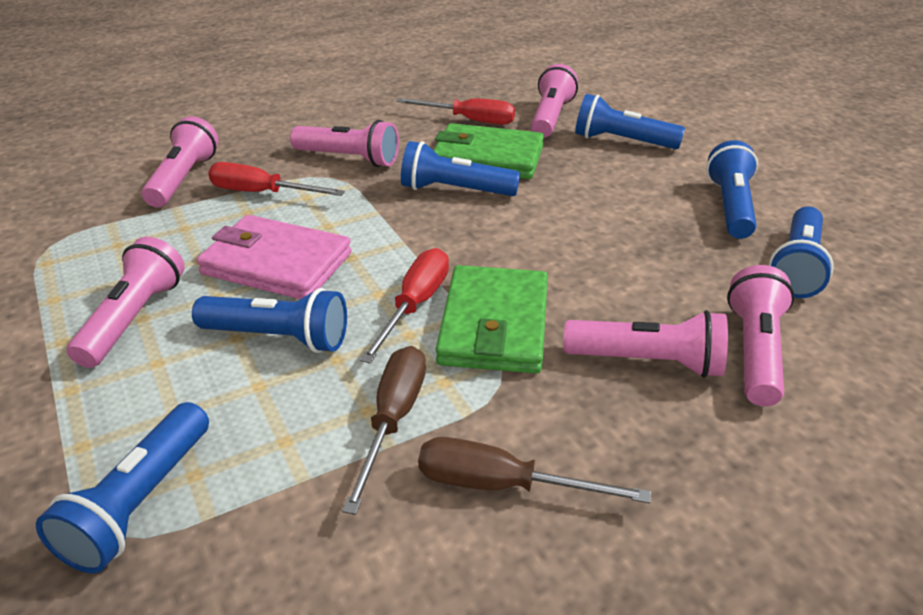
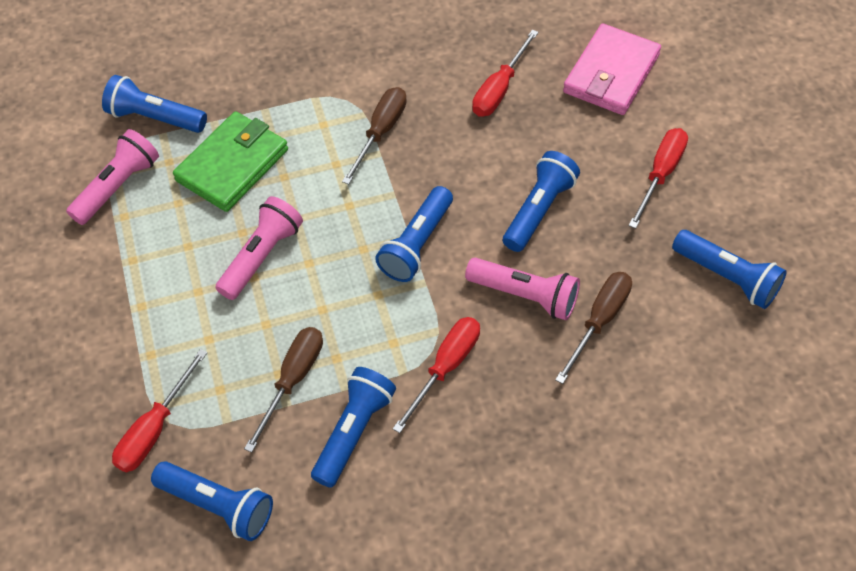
brown screwdriver: 2 -> 3
green wallet: 2 -> 1
pink flashlight: 6 -> 3
red screwdriver: 3 -> 4

